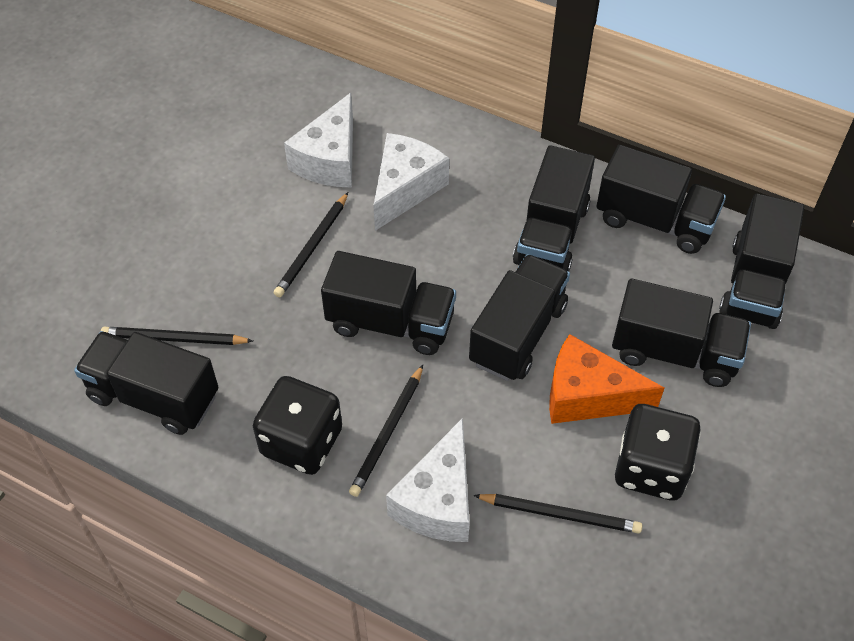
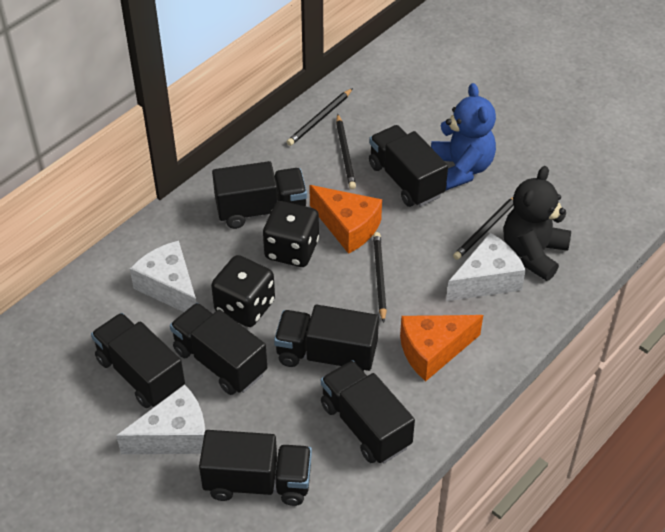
black teddy bear: 0 -> 1
blue teddy bear: 0 -> 1
orange cheese: 1 -> 2

